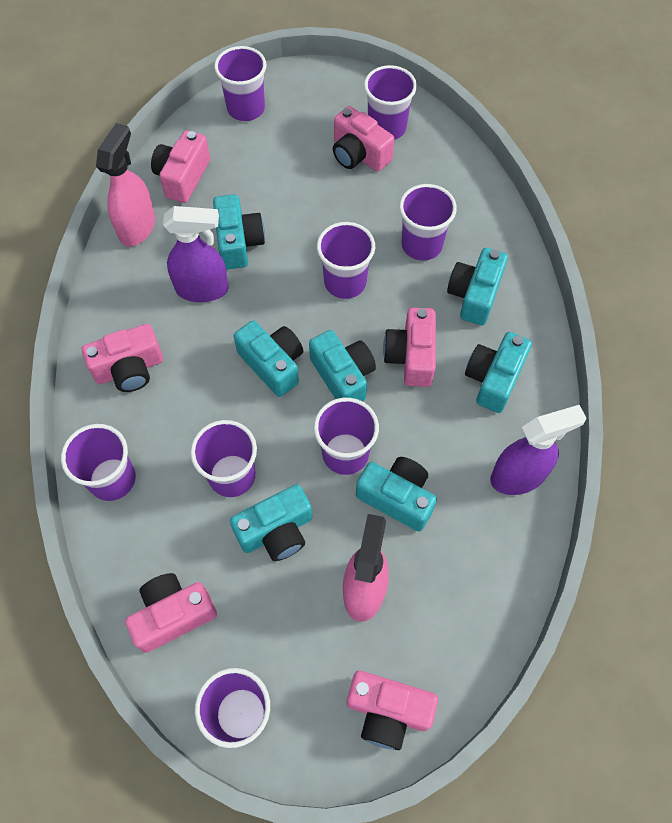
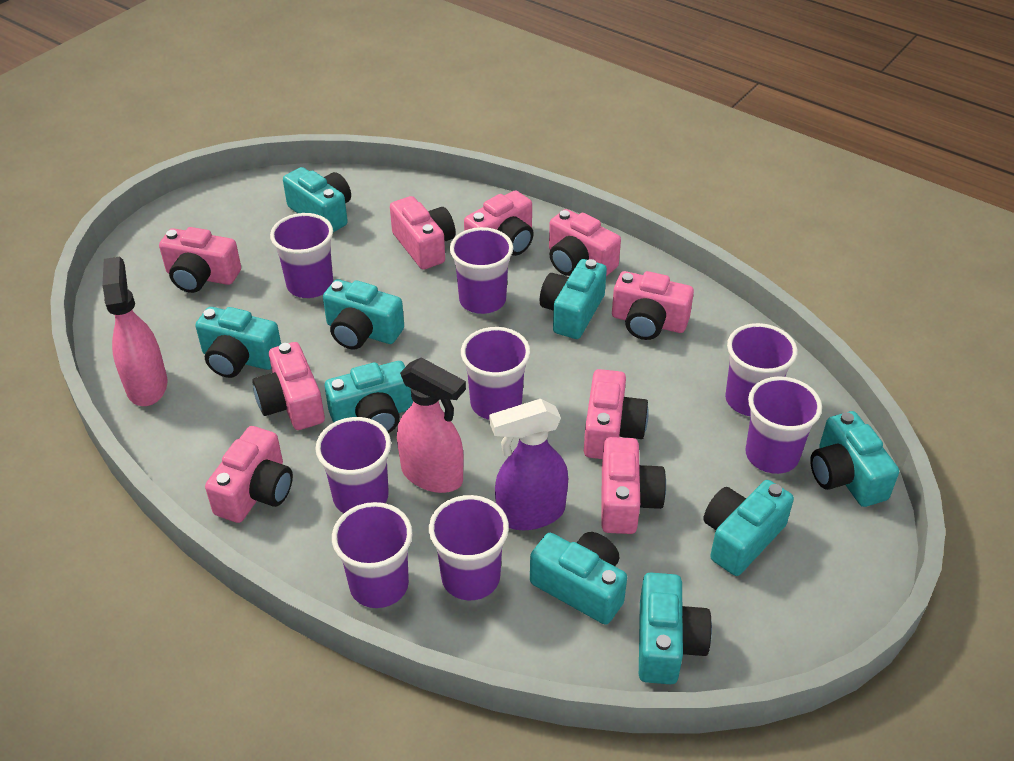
pink camera: 6 -> 9
purple spray bottle: 2 -> 1
turquoise camera: 7 -> 9

